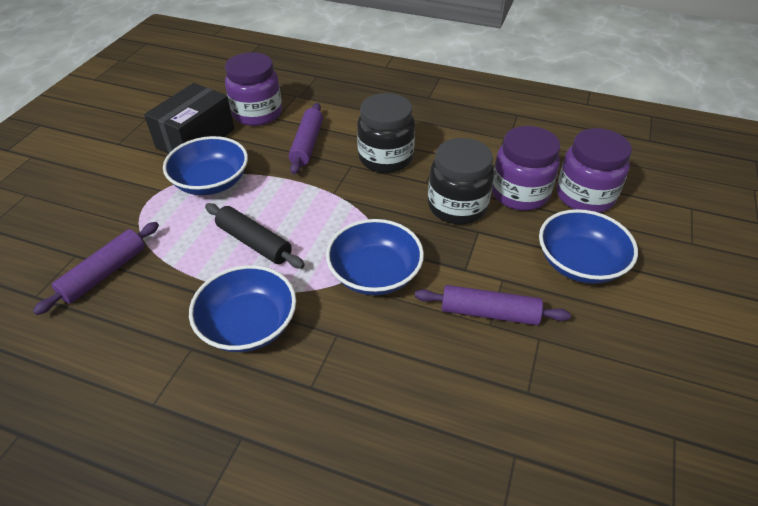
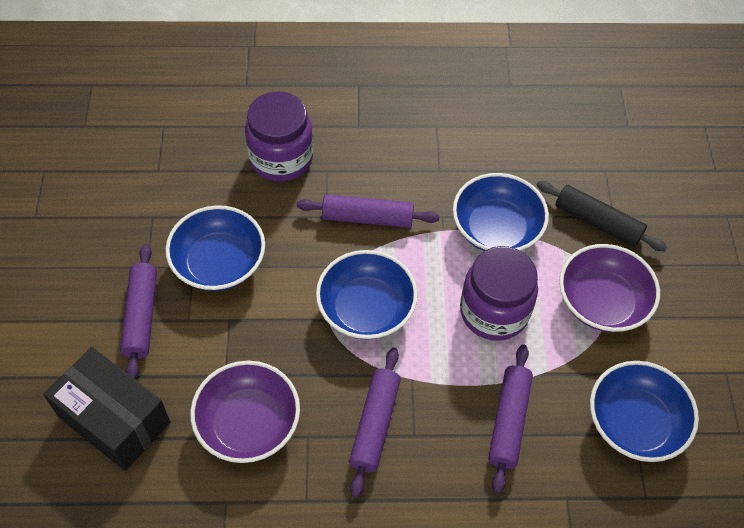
black jar: 2 -> 0
purple bowl: 0 -> 2
purple jar: 3 -> 2
purple rolling pin: 3 -> 4

